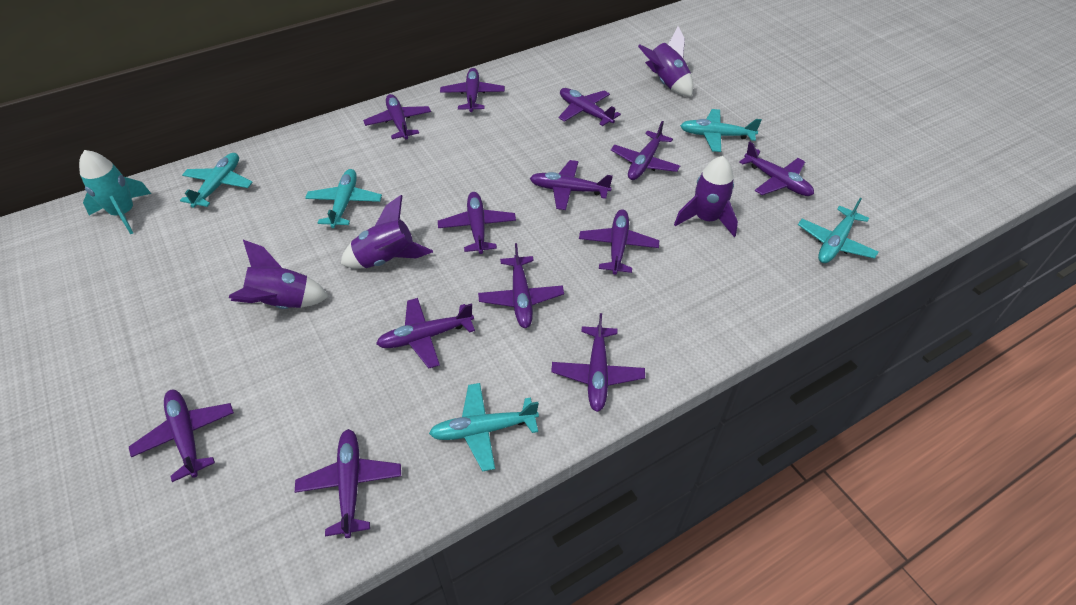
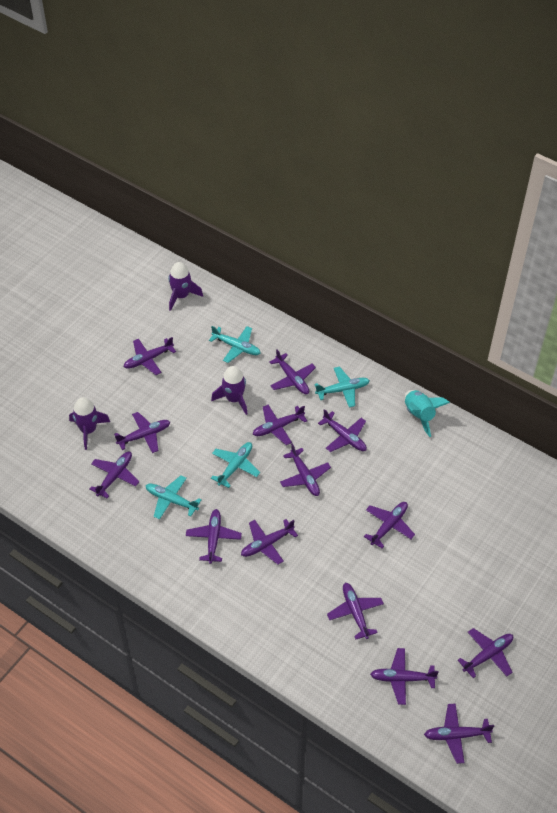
purple plane: 13 -> 14
purple rocket: 4 -> 3
turquoise plane: 5 -> 4

